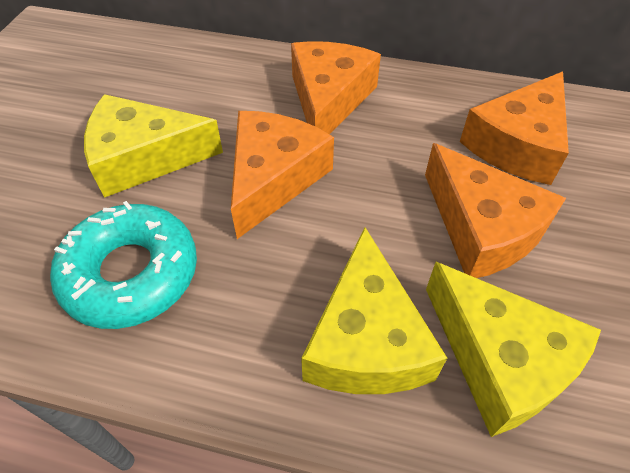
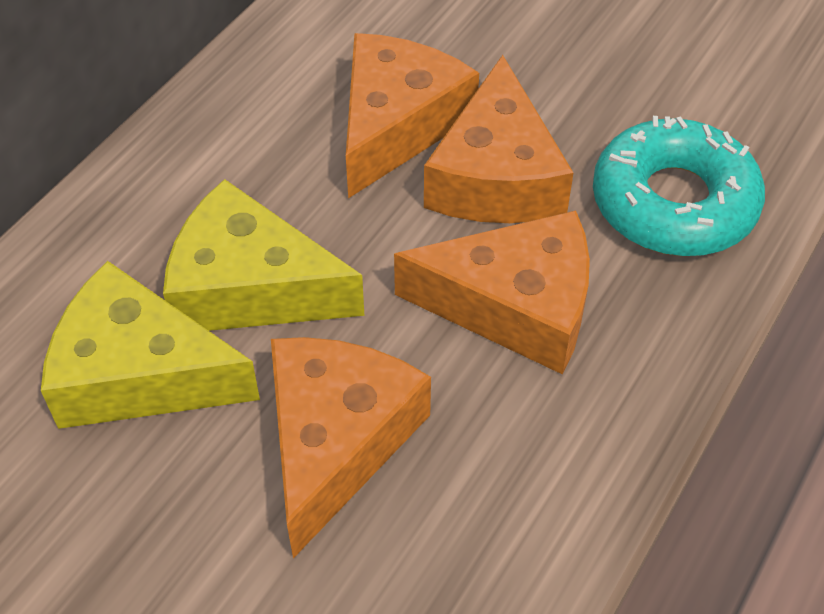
yellow cheese: 3 -> 2

